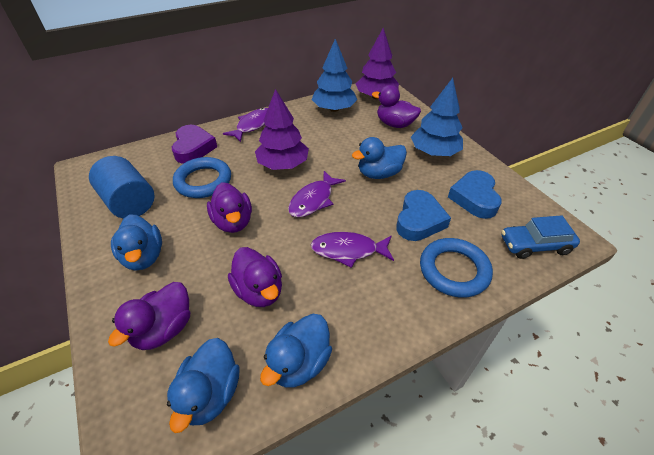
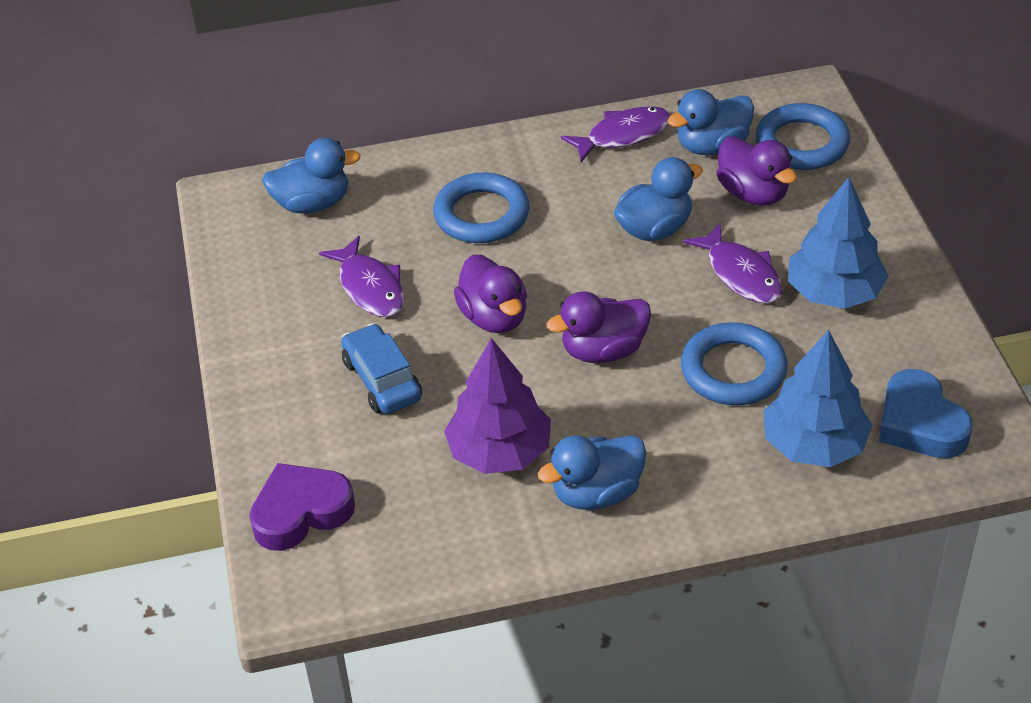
blue cylinder: 1 -> 0
blue heart: 2 -> 1
blue ring: 2 -> 3
purple duck: 4 -> 3
purple tree: 2 -> 1

